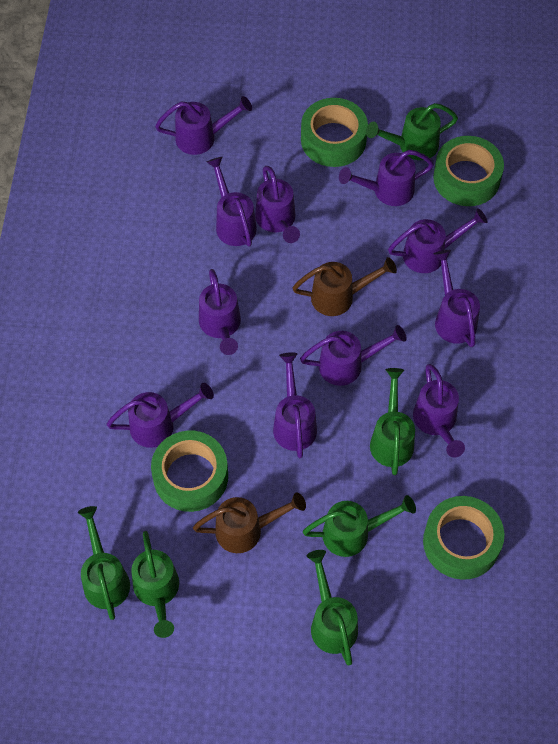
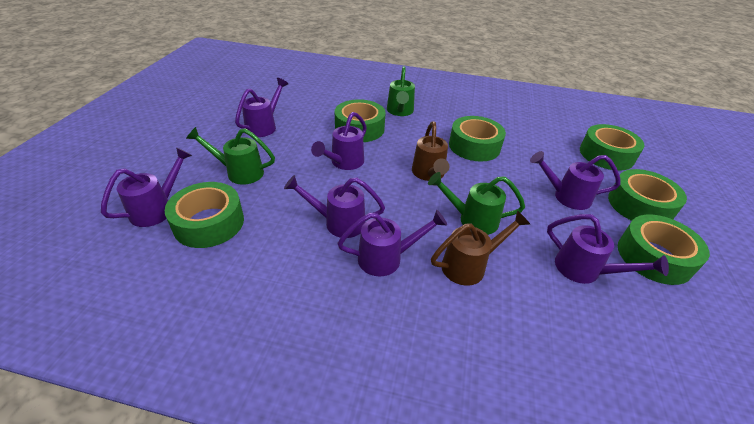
green tape: 4 -> 6
green watering can: 6 -> 3
purple watering can: 11 -> 7

